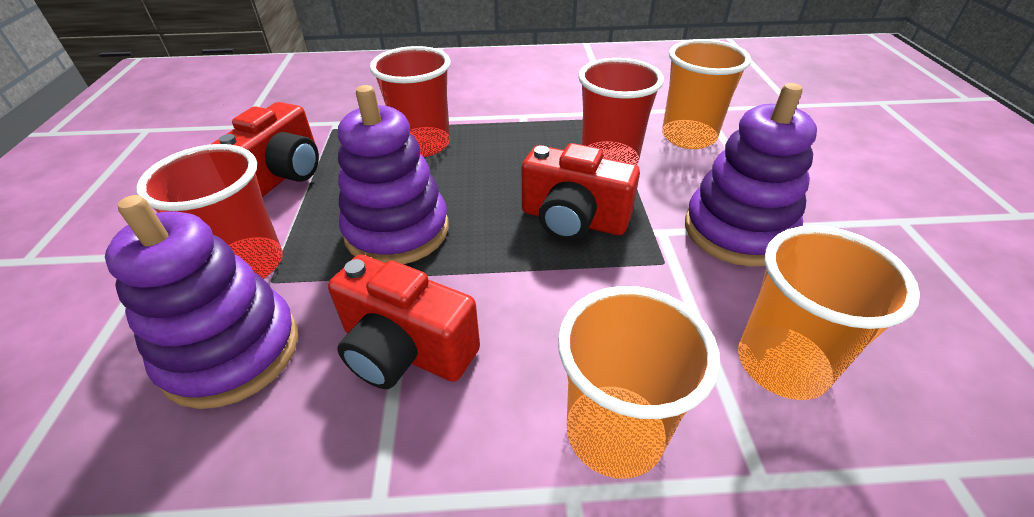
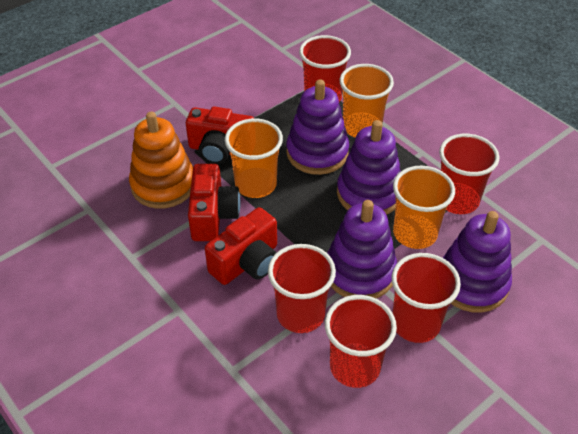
orange stacking toy: 0 -> 1
purple stacking toy: 3 -> 4
red cup: 3 -> 5

